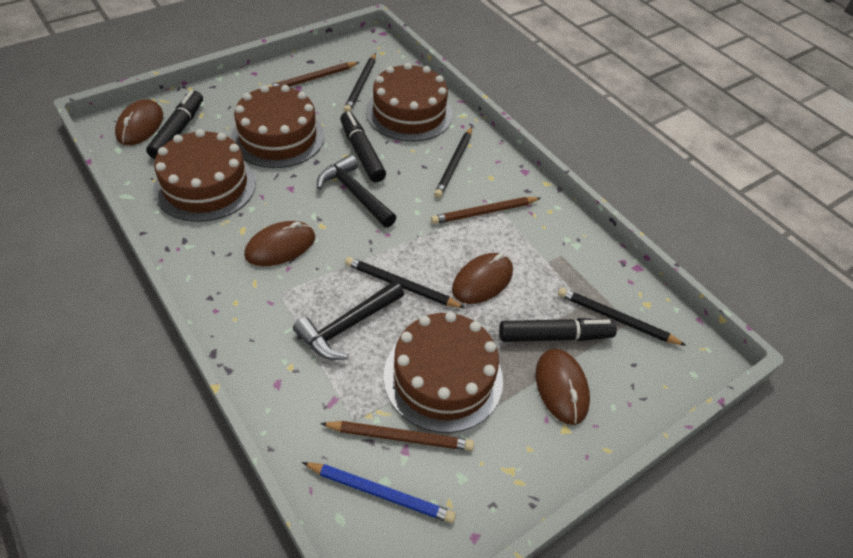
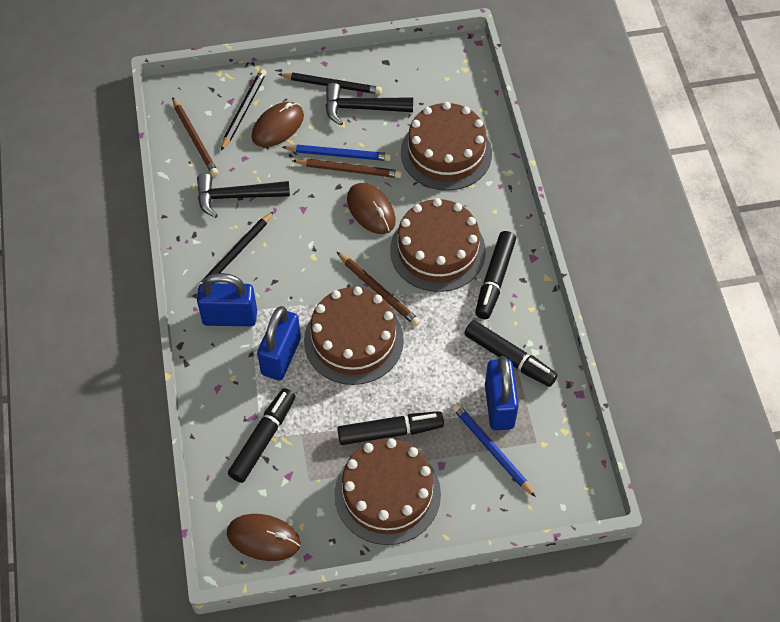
black marker: 3 -> 4
black pencil: 4 -> 3
blue padlock: 0 -> 3
blue pencil: 1 -> 2
brown mouse: 4 -> 3

